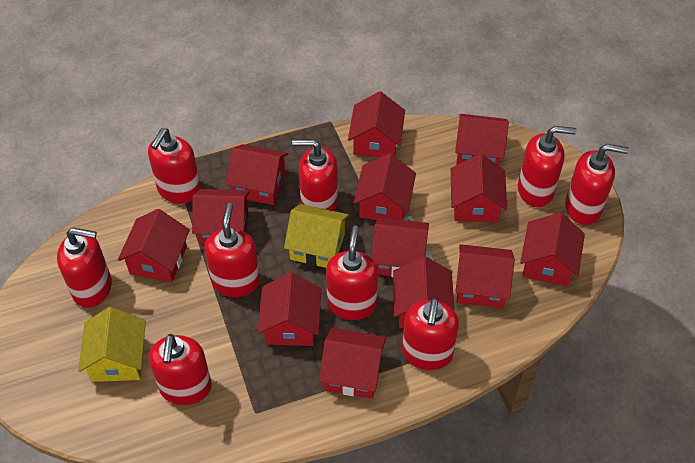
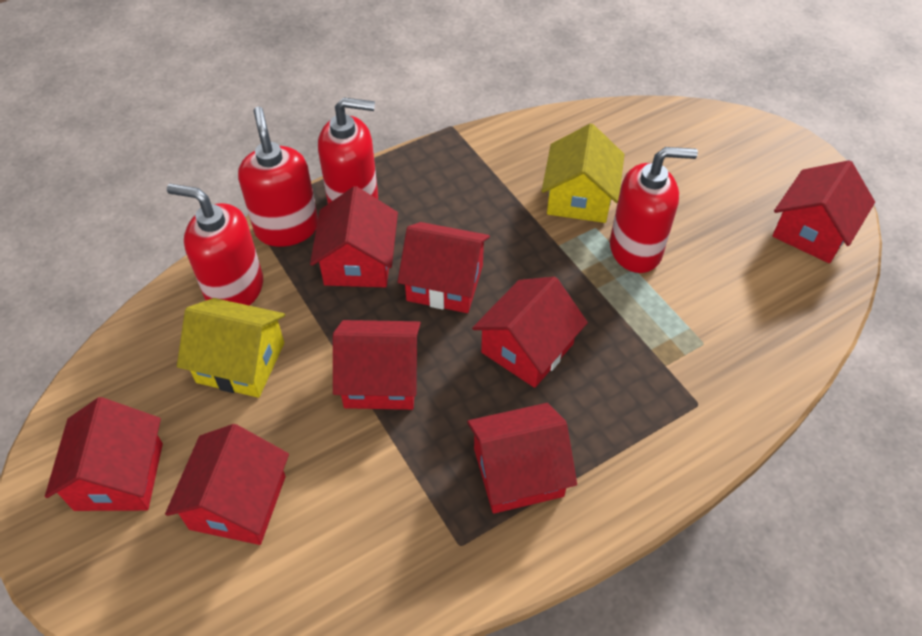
red house: 13 -> 8
red soap dispenser: 9 -> 4

